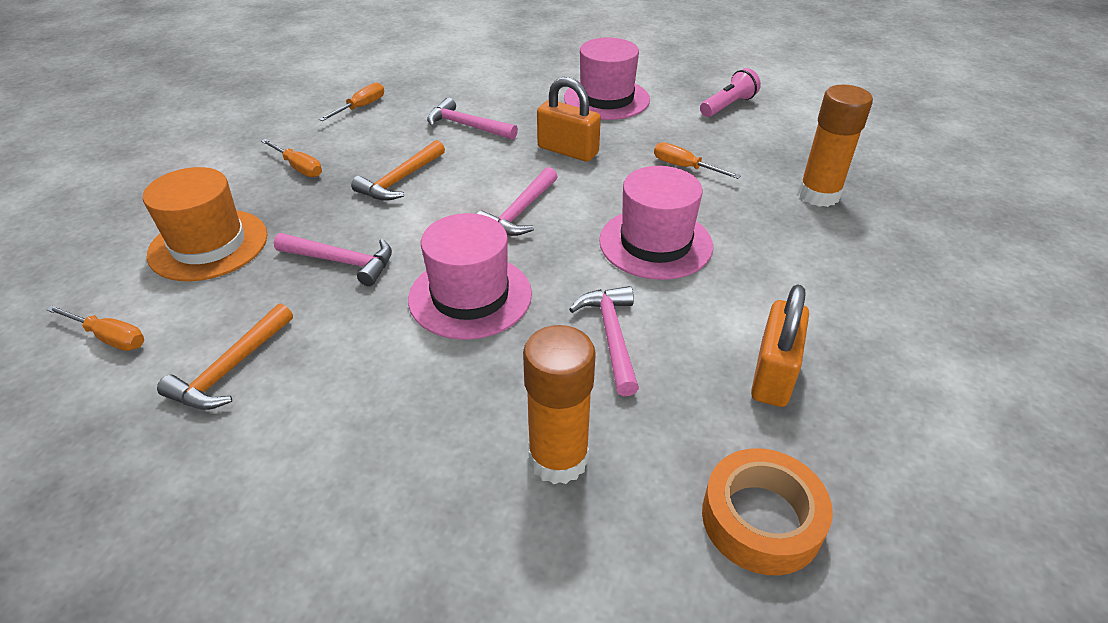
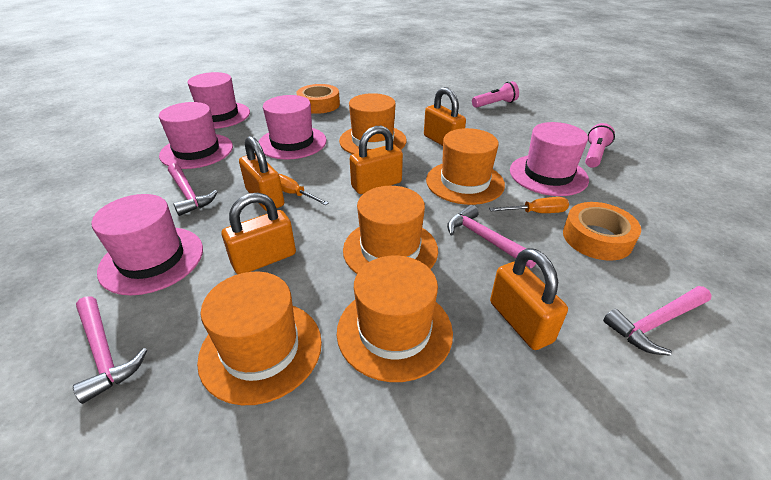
orange glue stick: 2 -> 0
orange hammer: 2 -> 0
orange hat: 1 -> 5
orange padlock: 2 -> 5
orange screwdriver: 4 -> 2
orange tape: 1 -> 2
pink flashlight: 1 -> 2
pink hat: 3 -> 5

